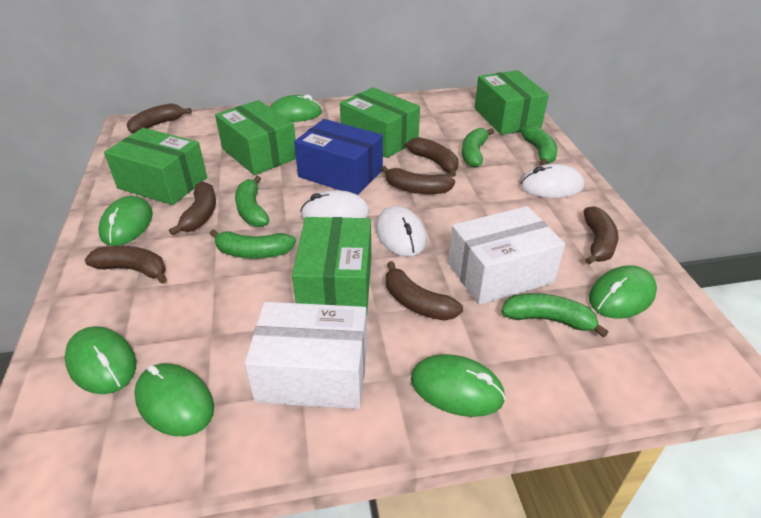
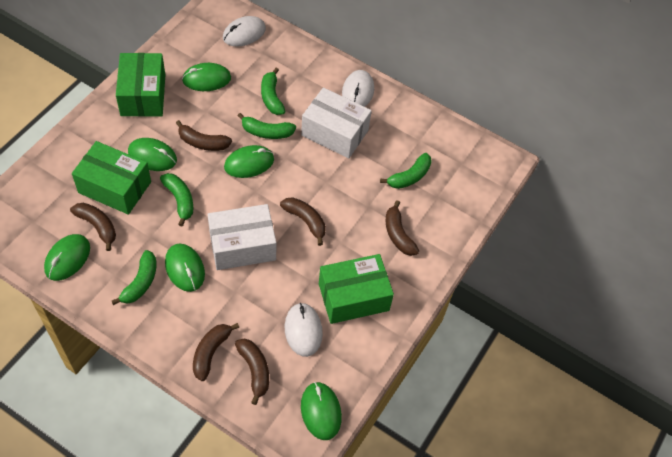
blue box: 1 -> 0
brown banana: 7 -> 6
green box: 5 -> 3

